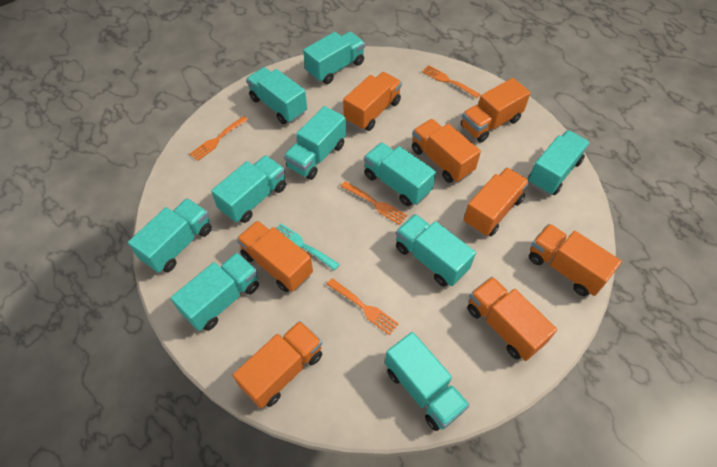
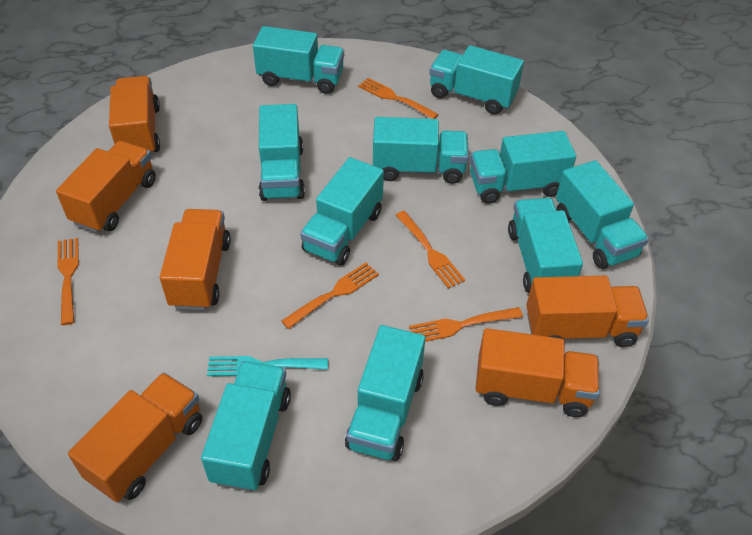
orange fork: 4 -> 5
orange truck: 8 -> 6

